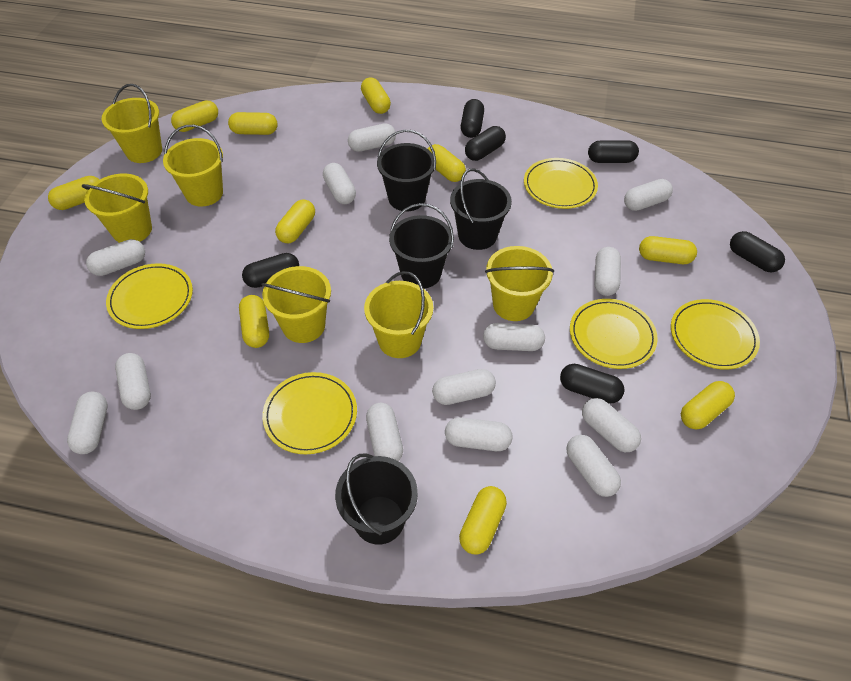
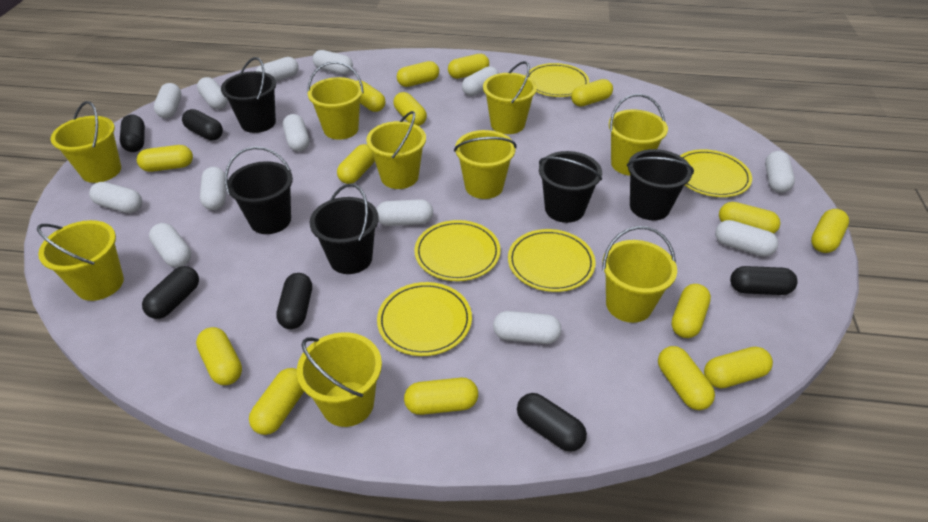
black bucket: 4 -> 5
yellow bucket: 6 -> 9
yellow capsule: 10 -> 15

